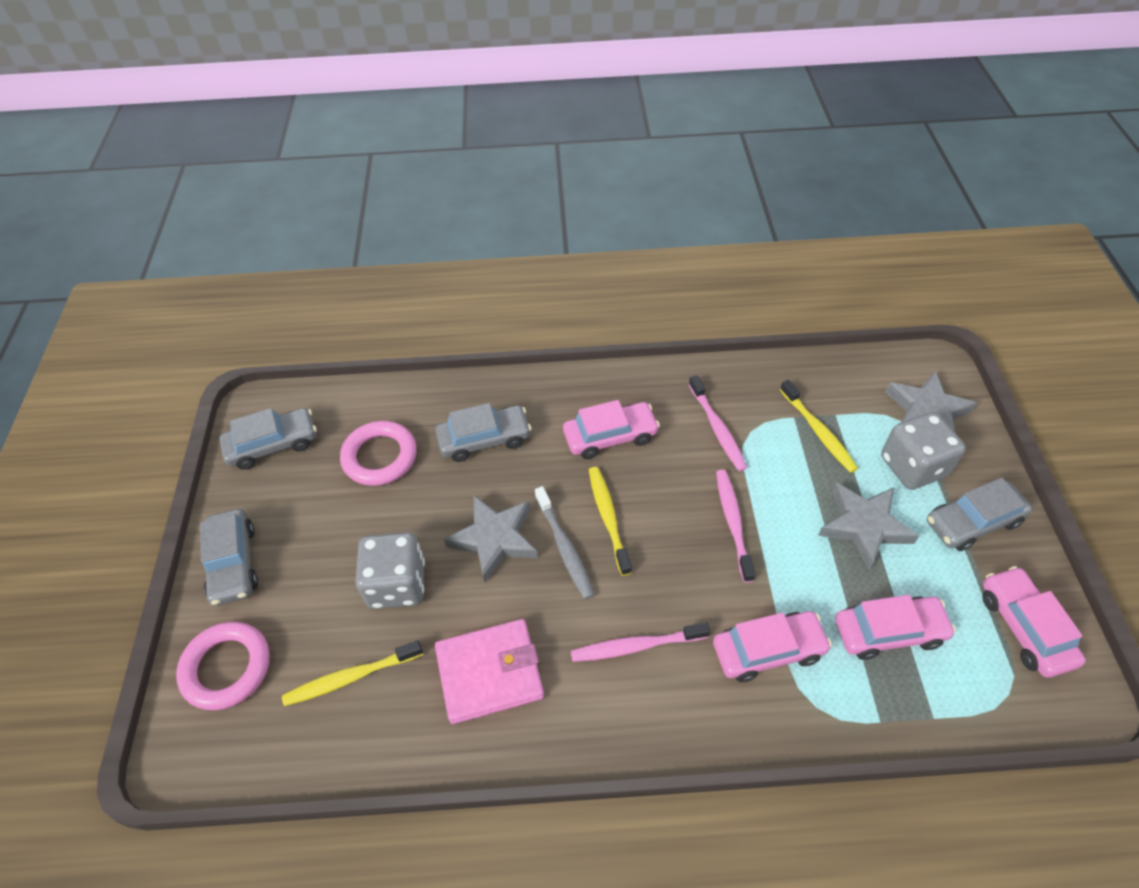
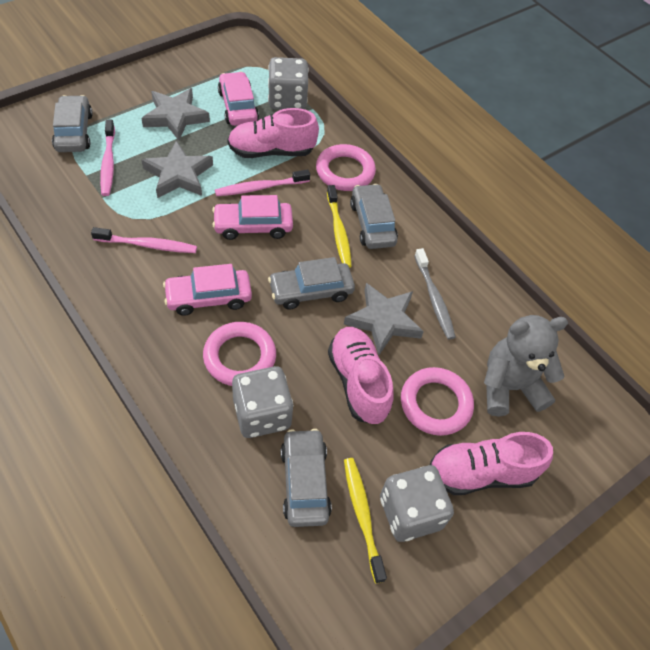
grey dice: 2 -> 3
grey teddy bear: 0 -> 1
pink car: 4 -> 3
pink ring: 2 -> 3
pink shoe: 0 -> 3
pink wallet: 1 -> 0
yellow toothbrush: 3 -> 2

